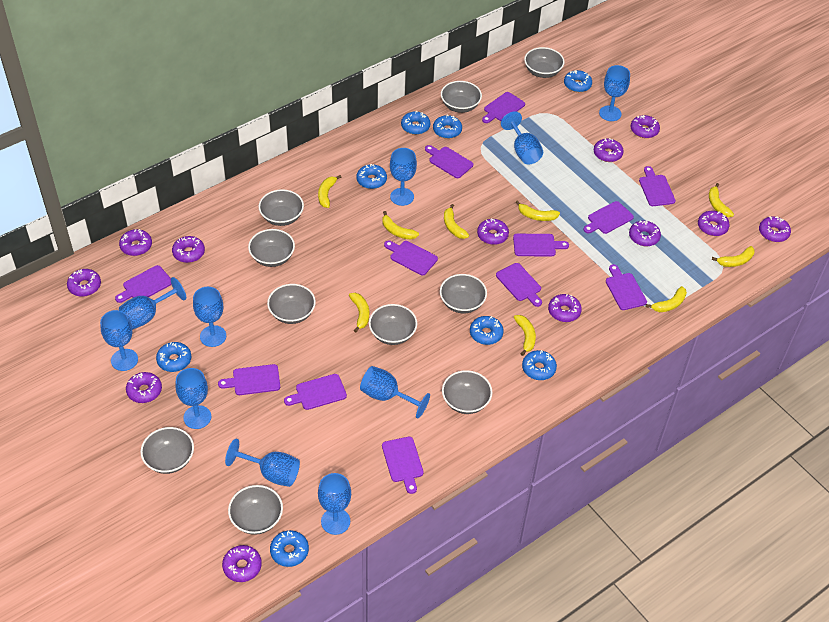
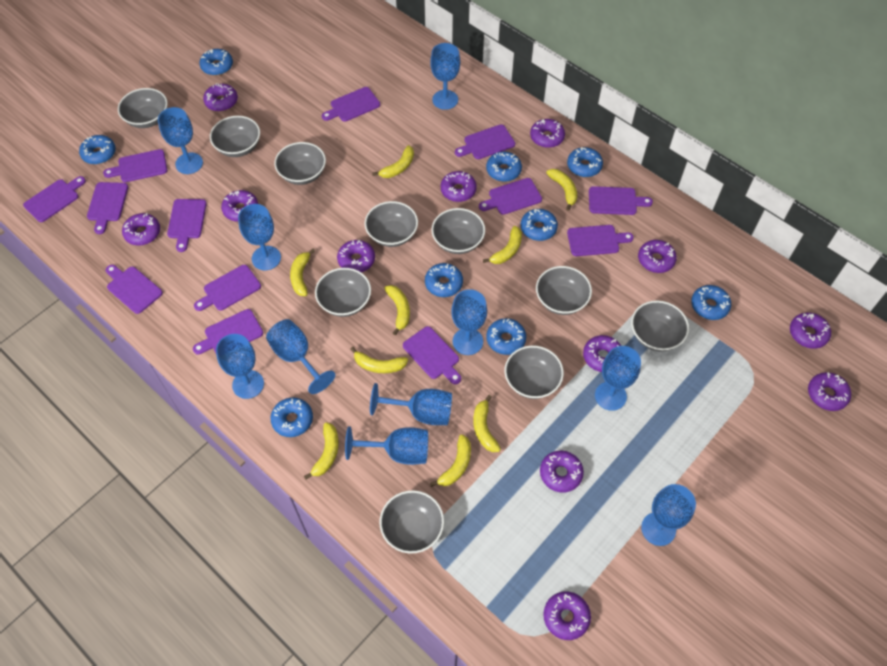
blue donut: 8 -> 9
purple cutting board: 12 -> 13

